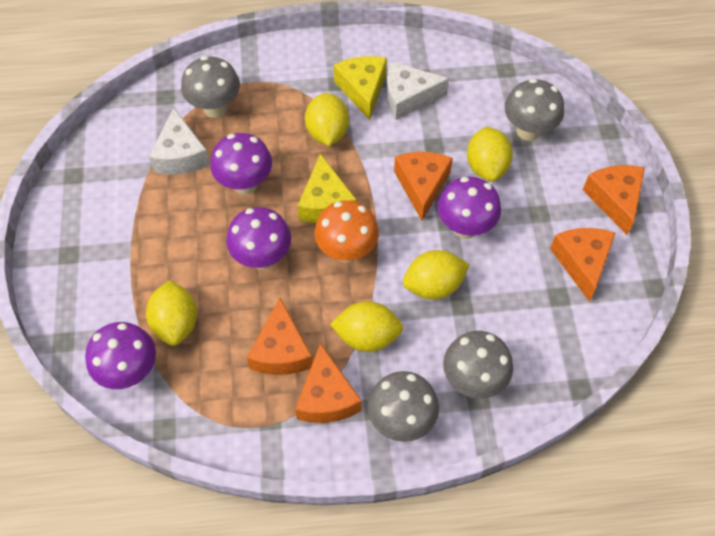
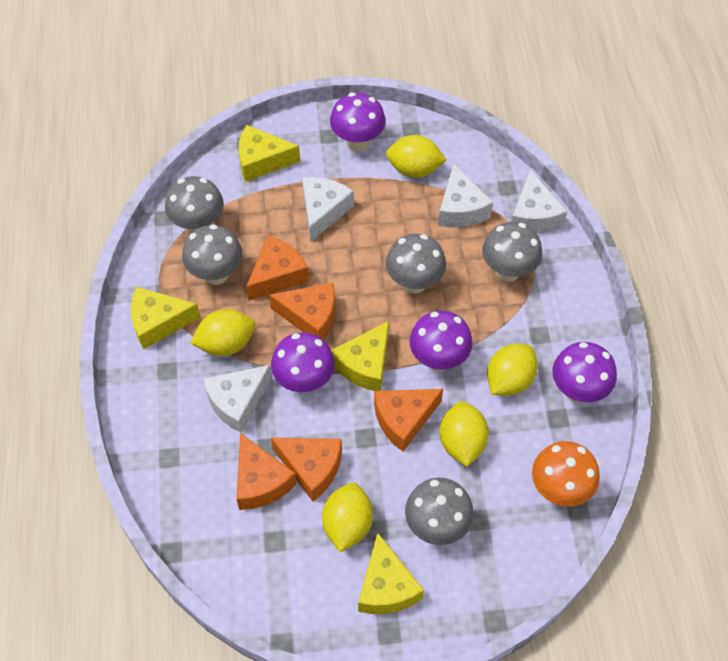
grey mushroom: 4 -> 5
white cheese: 2 -> 4
yellow cheese: 2 -> 4

